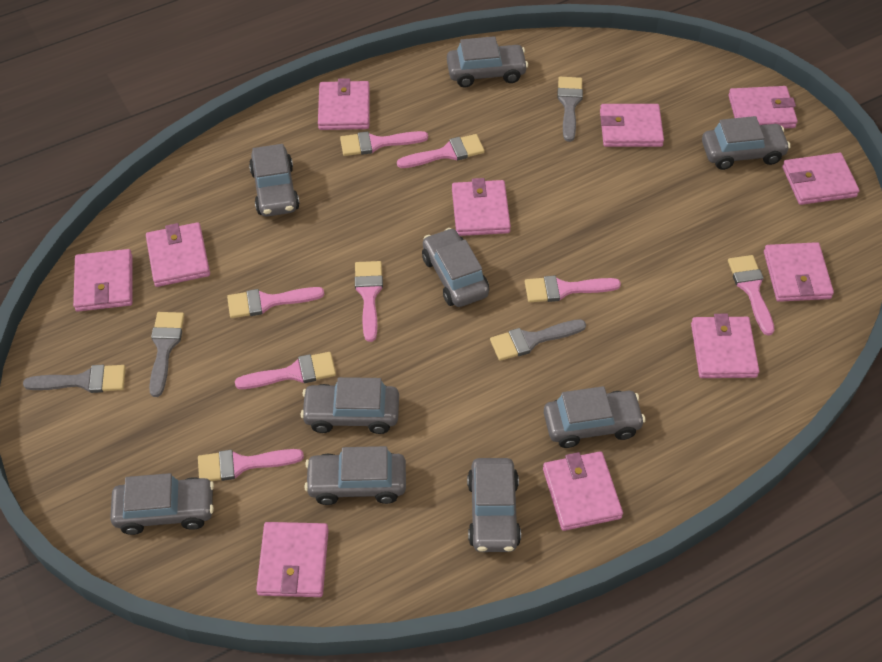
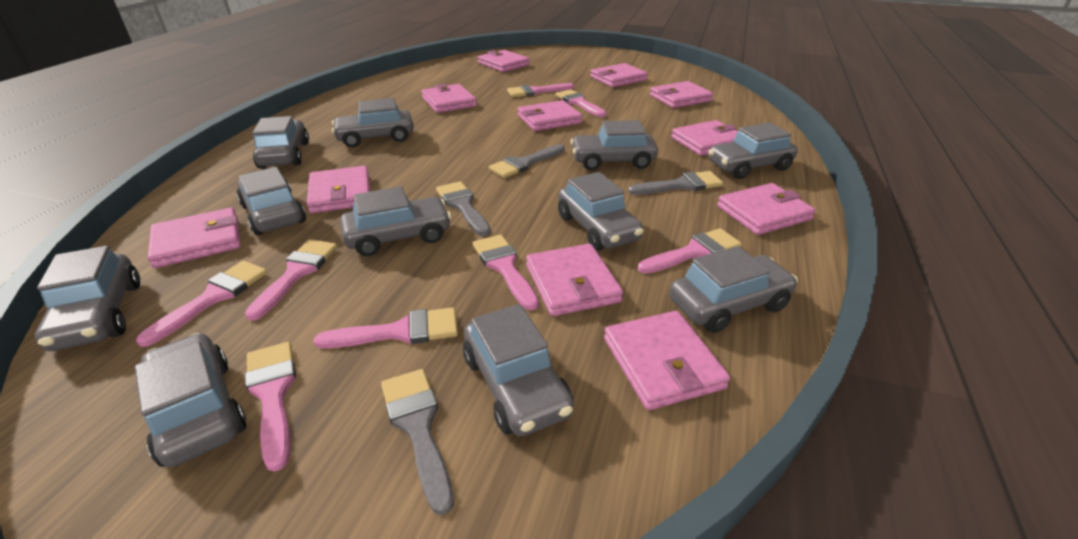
grey car: 9 -> 11

